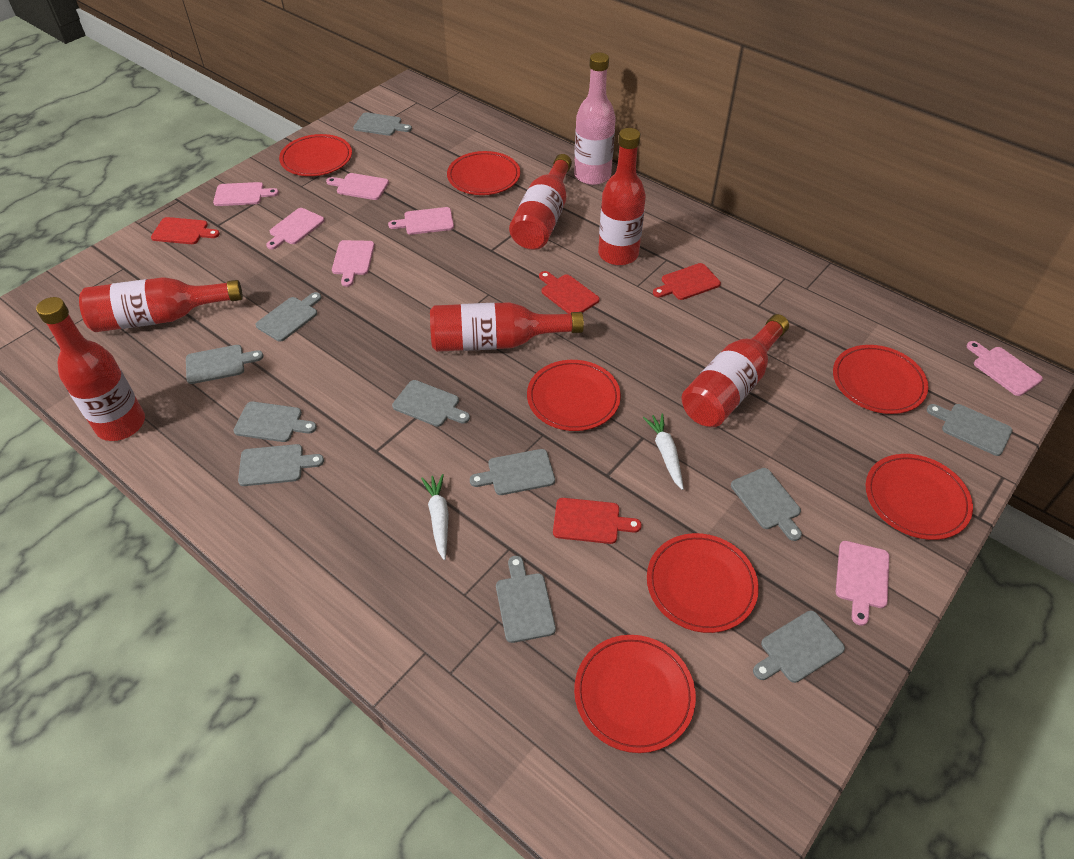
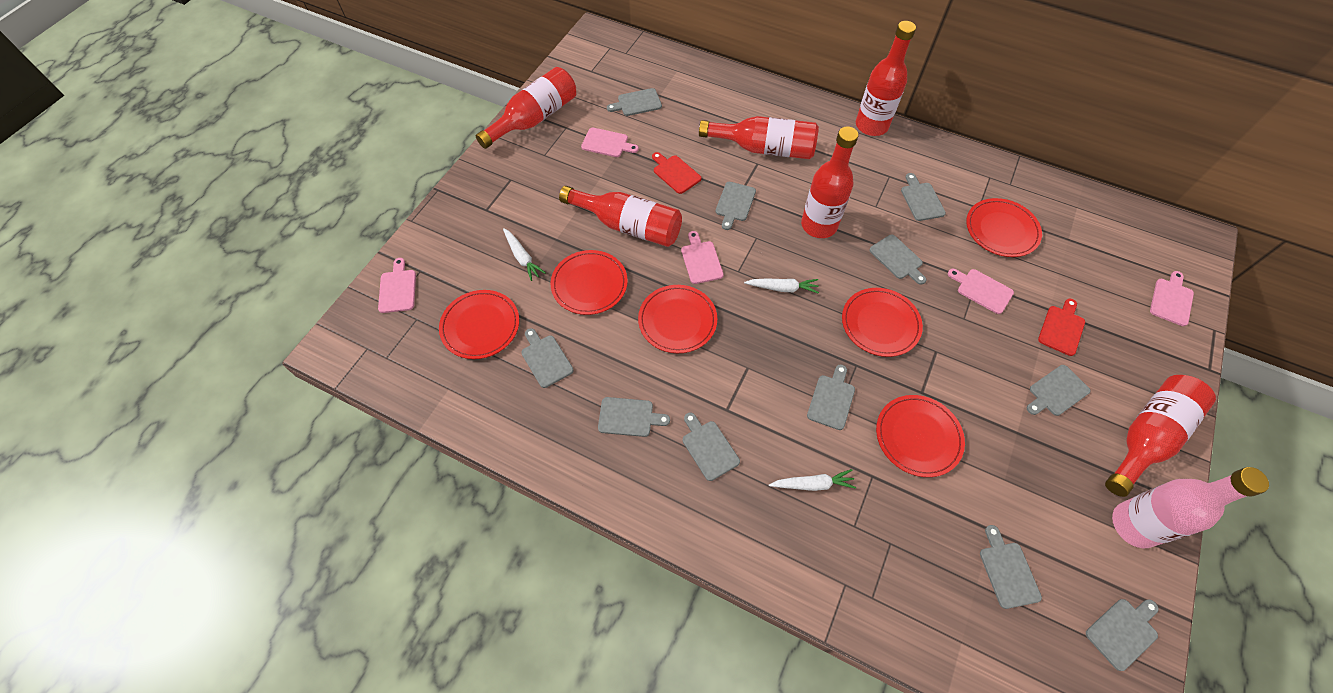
pink cutting board: 7 -> 5
red cutting board: 4 -> 2
red plate: 7 -> 6
white carrot: 2 -> 3

